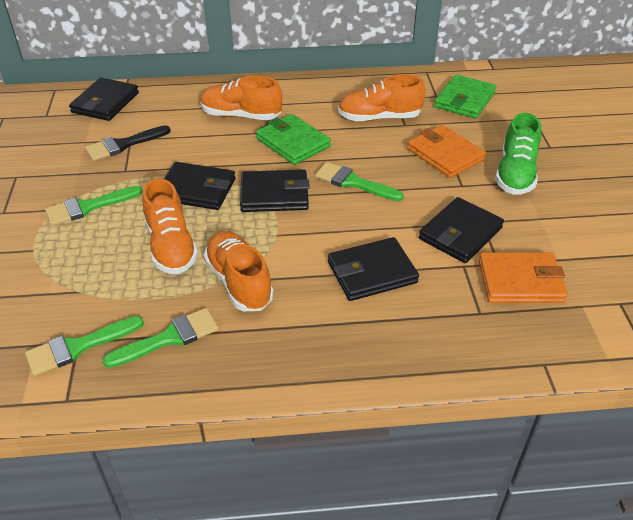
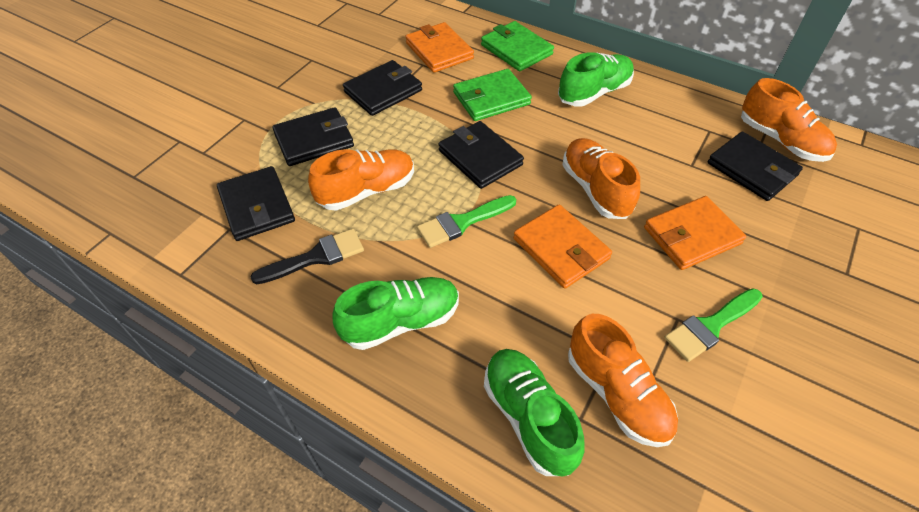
green brush: 4 -> 2
green shoe: 1 -> 3
orange wallet: 2 -> 3

